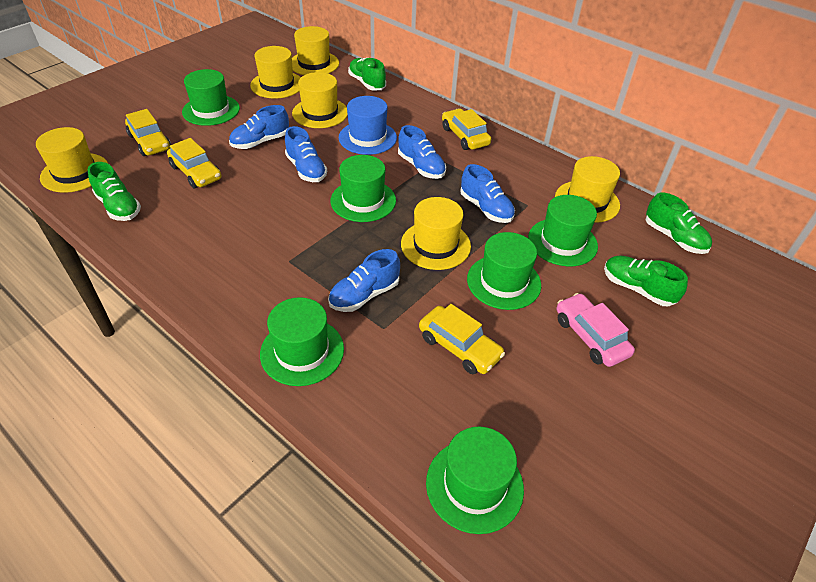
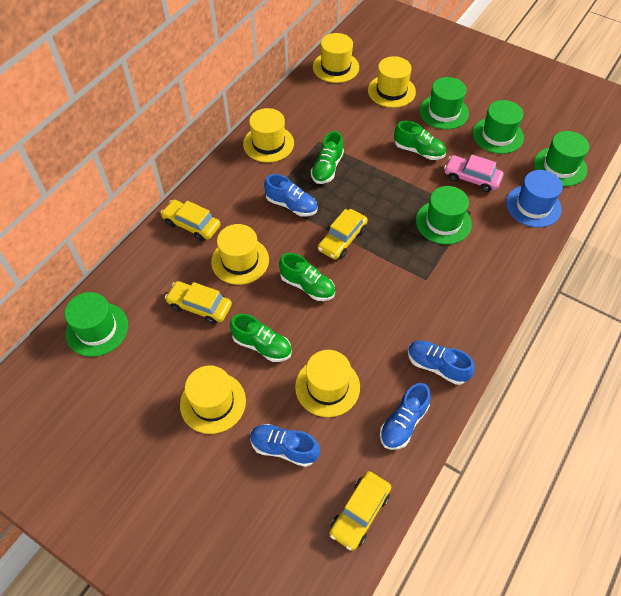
blue shoe: 5 -> 4
green hat: 6 -> 5

